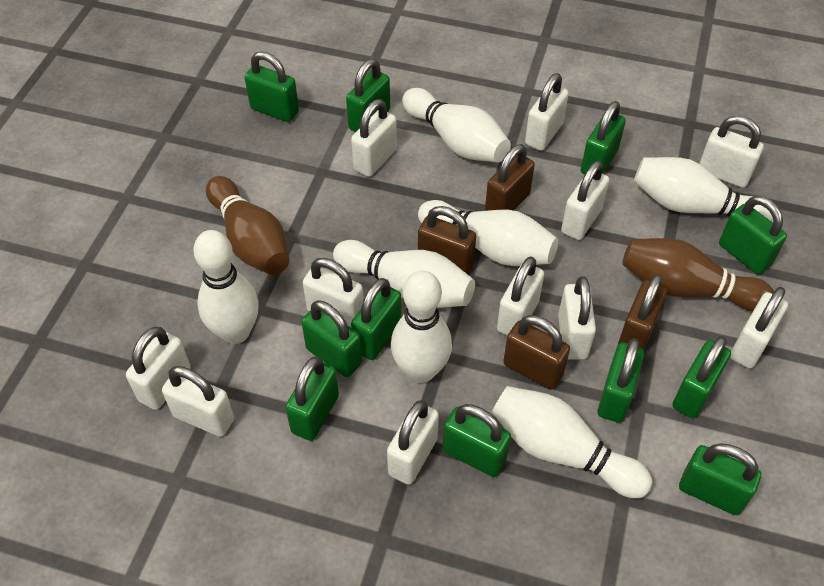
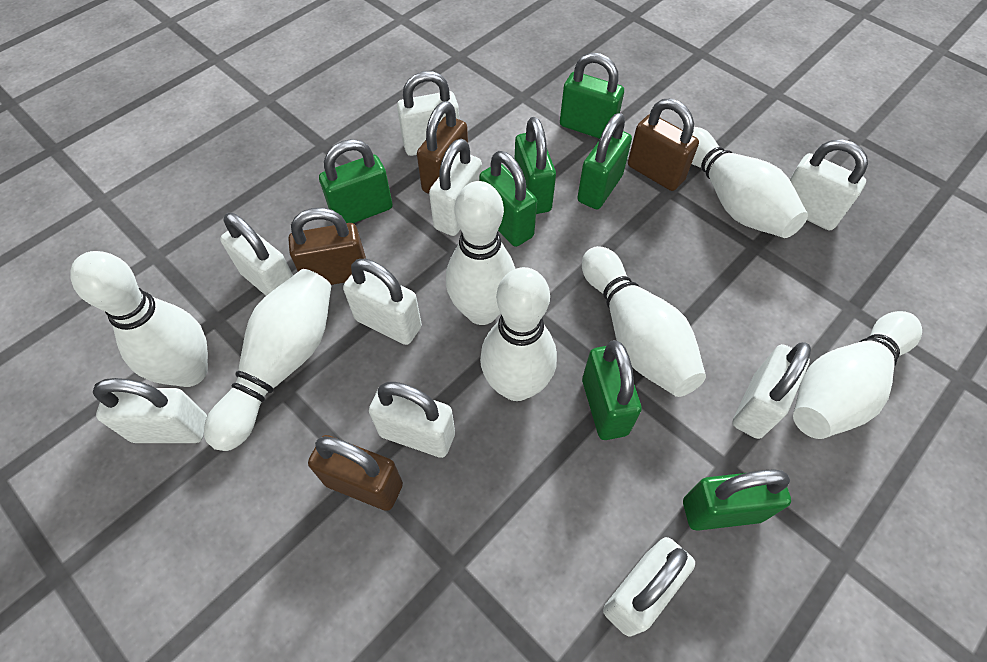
brown bowling pin: 2 -> 0
green padlock: 11 -> 7
white padlock: 11 -> 9

